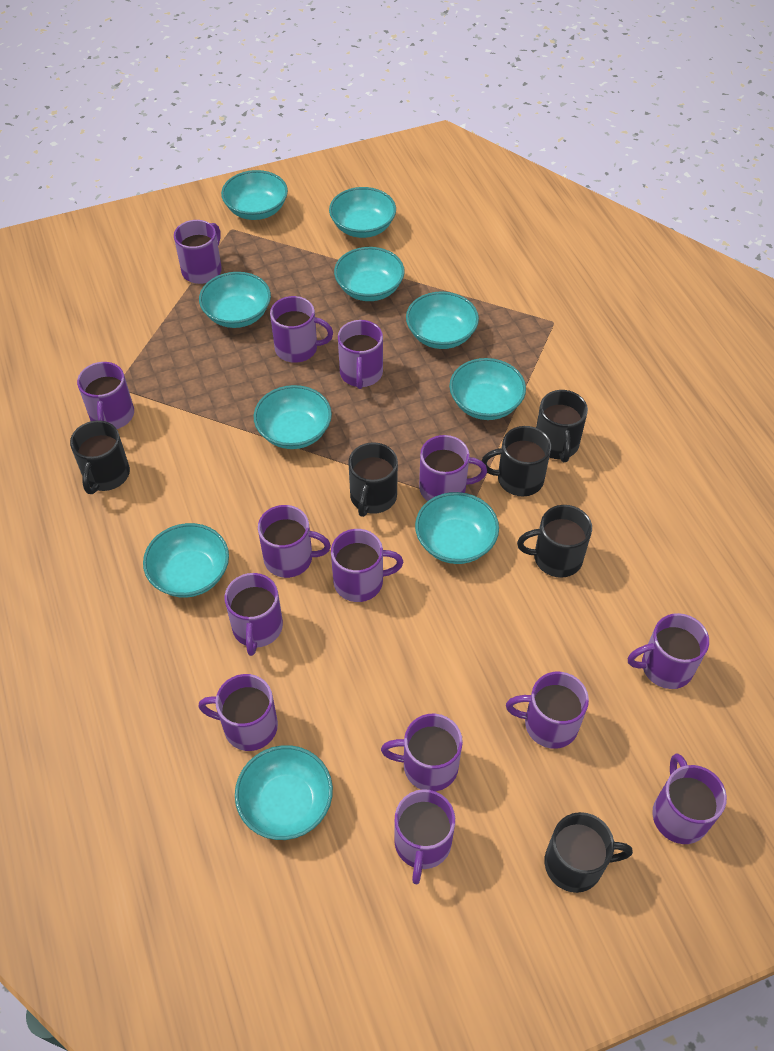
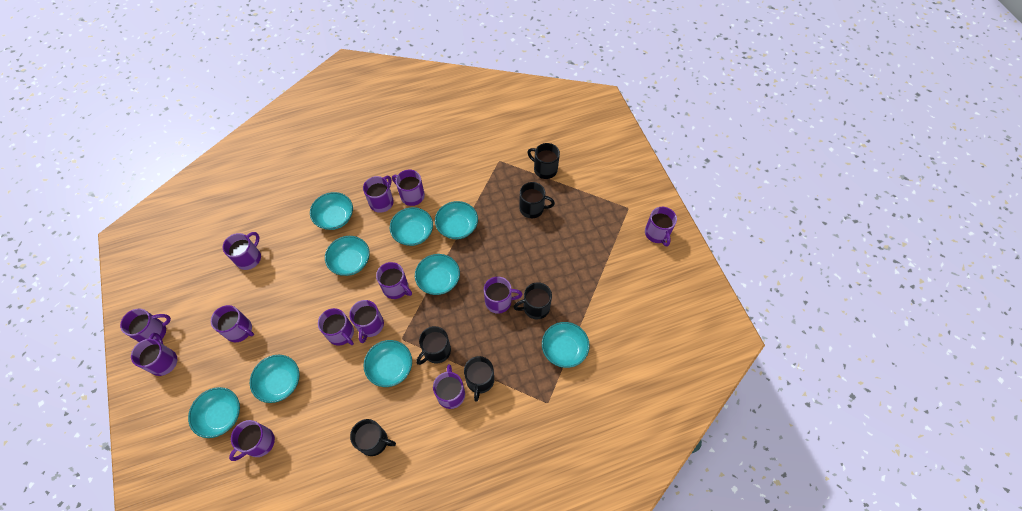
purple mug: 14 -> 13
turquoise bowl: 10 -> 9

